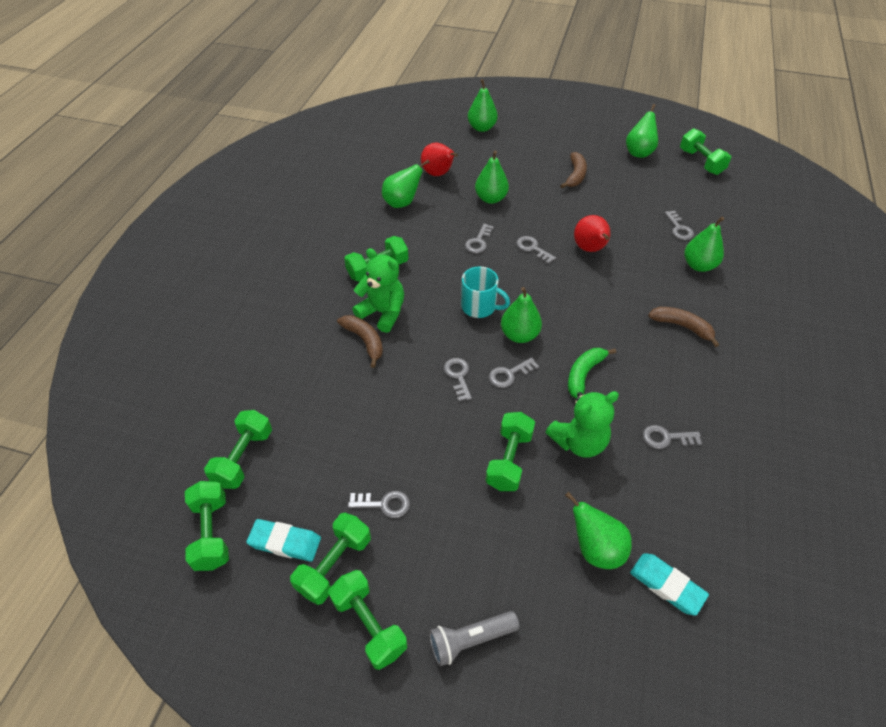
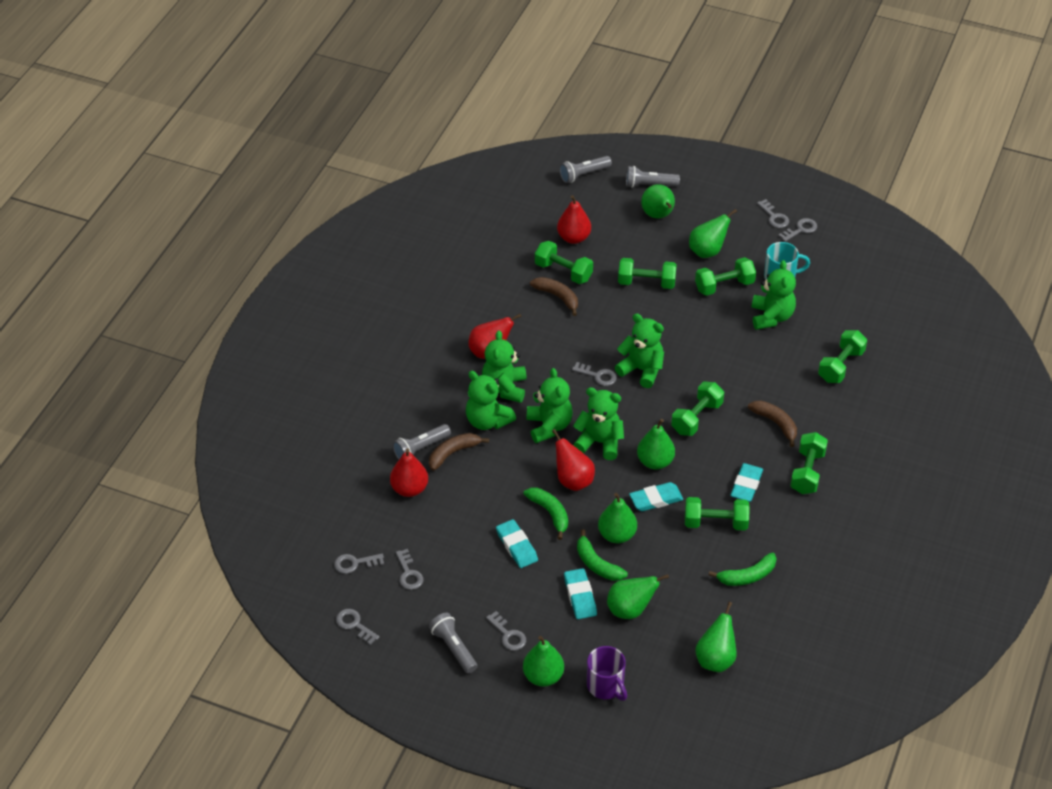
green banana: 1 -> 3
green teddy bear: 2 -> 6
grey flashlight: 1 -> 4
purple mug: 0 -> 1
red pear: 2 -> 4
turquoise eraser: 2 -> 4

